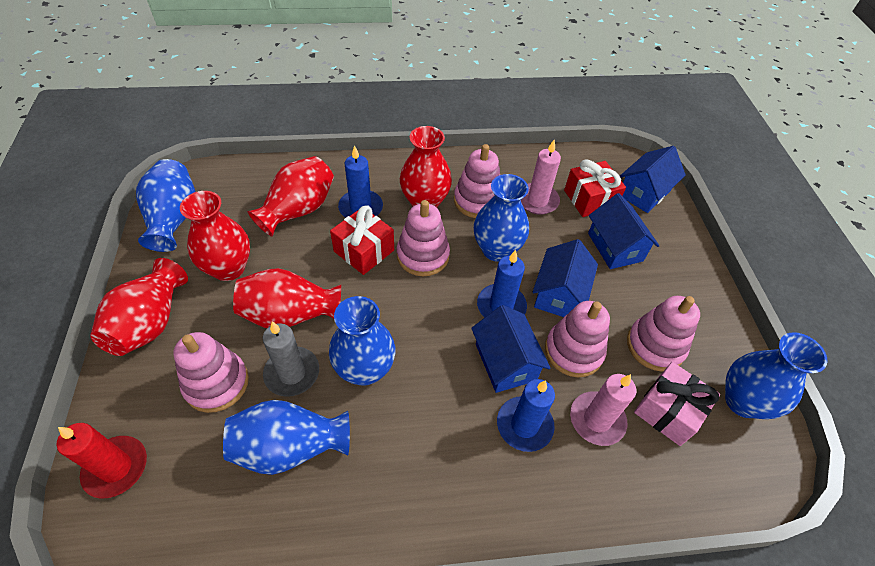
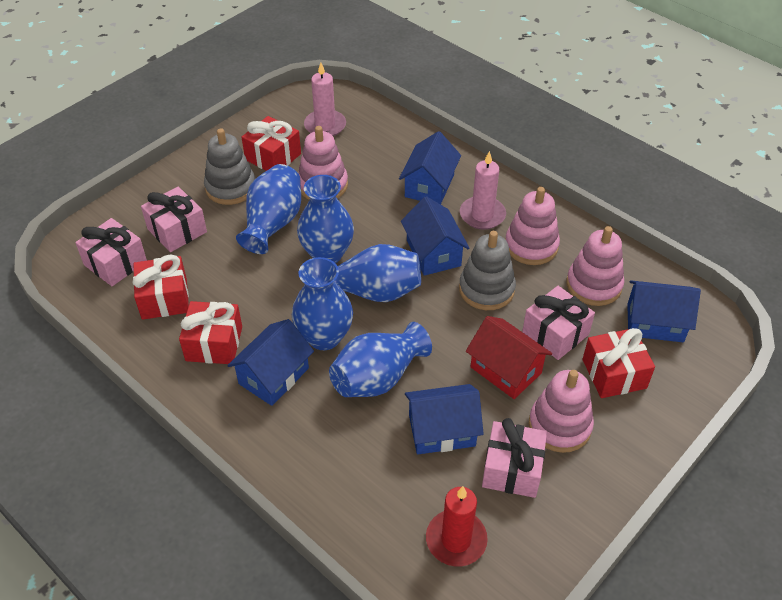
blue candle: 3 -> 0
blue house: 4 -> 5
grey candle: 1 -> 0
grey stacking toy: 0 -> 2
pink gift: 1 -> 4
pink stacking toy: 5 -> 4
red gift: 2 -> 4
red house: 0 -> 1
red vase: 5 -> 0

